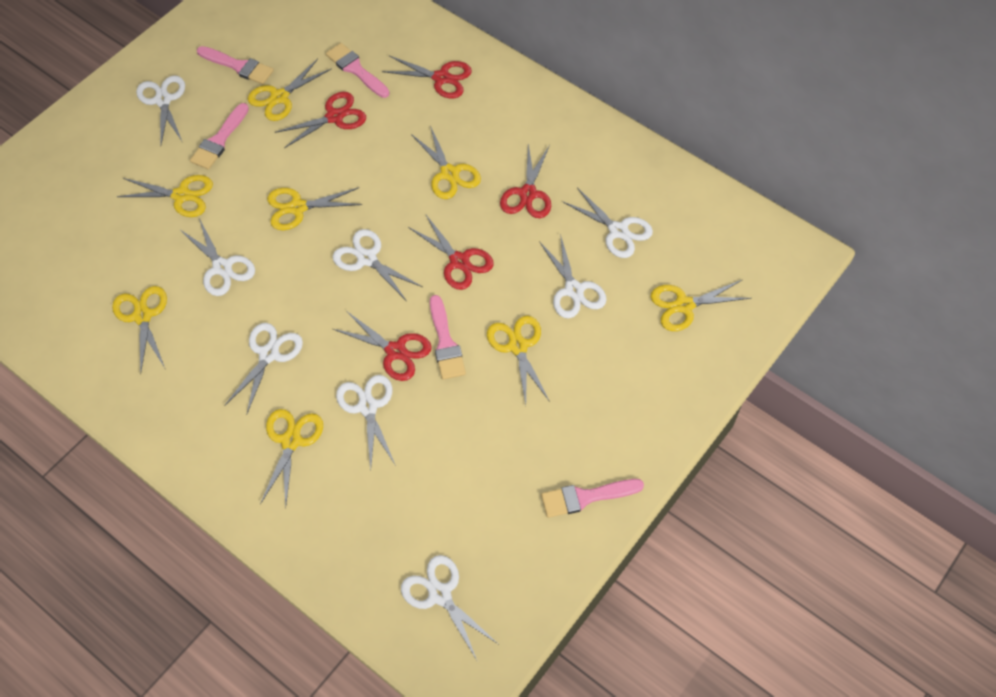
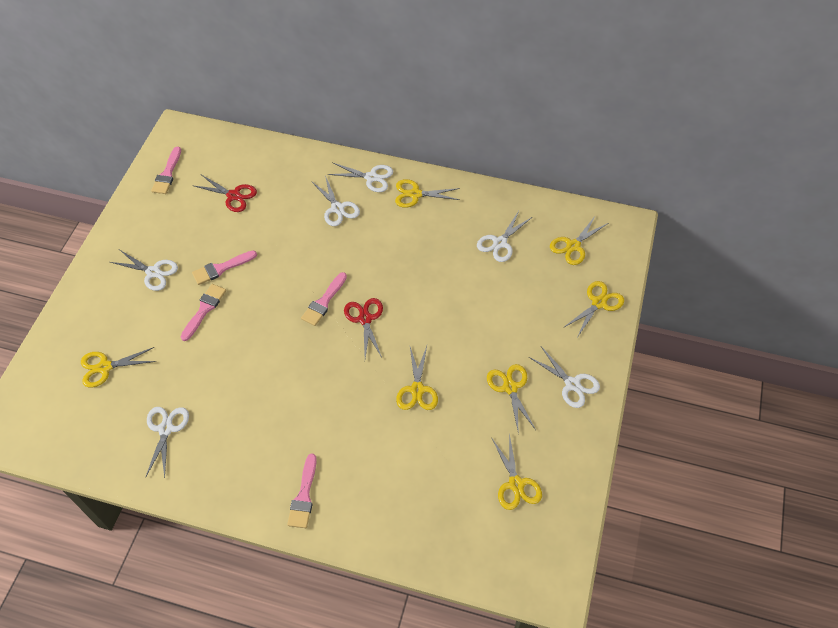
red scissors: 5 -> 2
white scissors: 8 -> 6
yellow scissors: 8 -> 7

